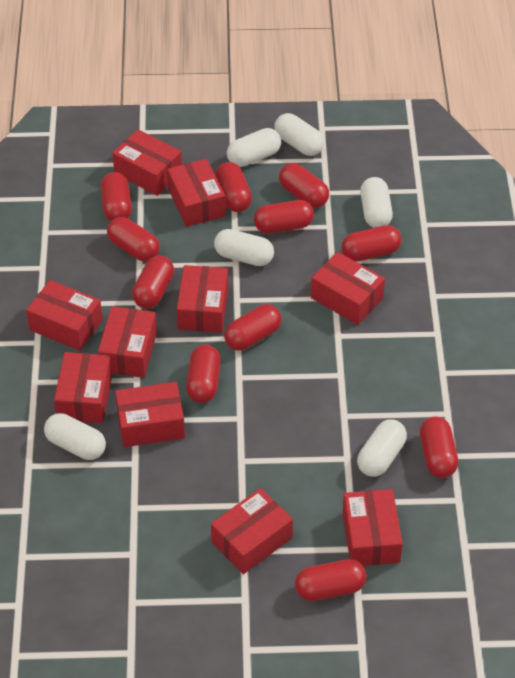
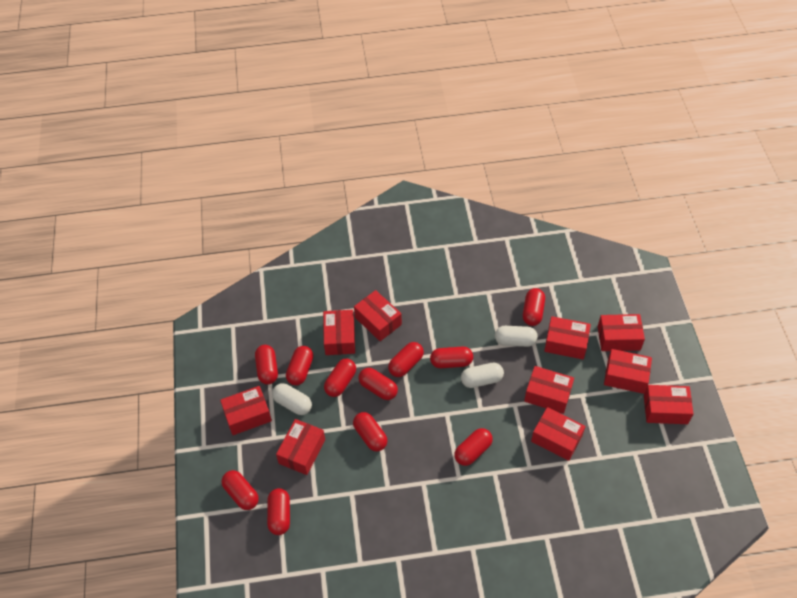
white capsule: 6 -> 3

